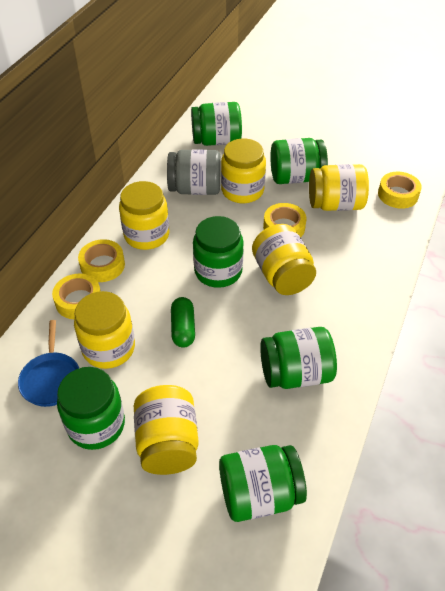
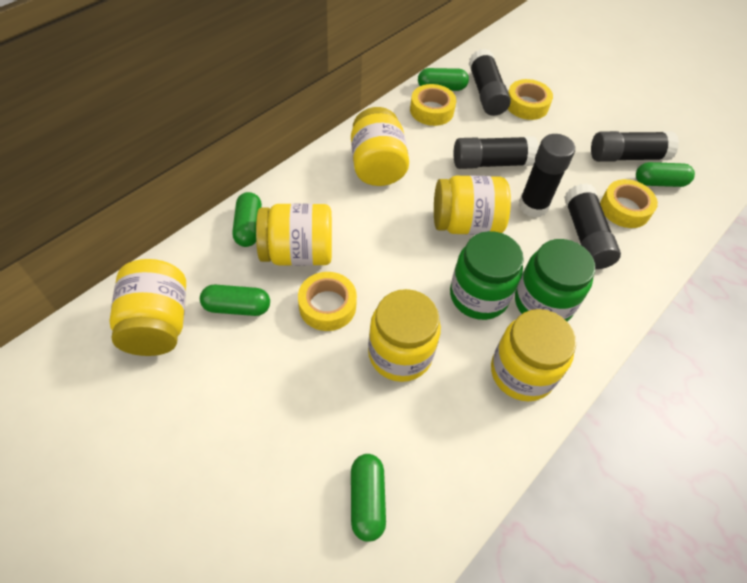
black glue stick: 0 -> 5
blue pan: 1 -> 0
green capsule: 1 -> 5
green jar: 6 -> 2
grey jar: 1 -> 0

